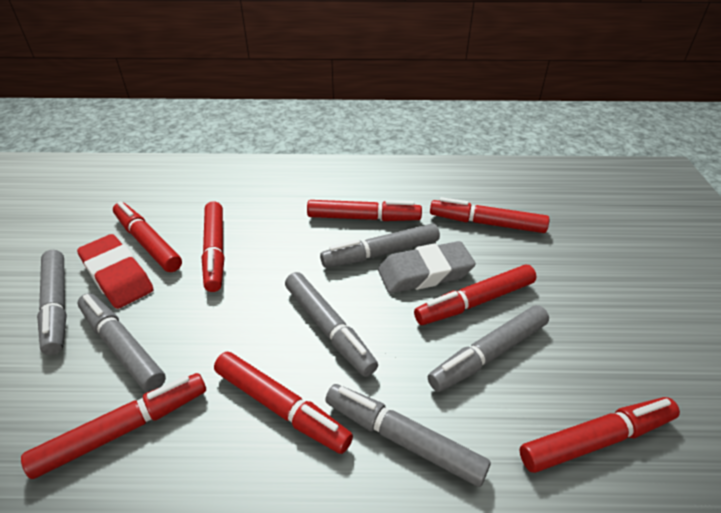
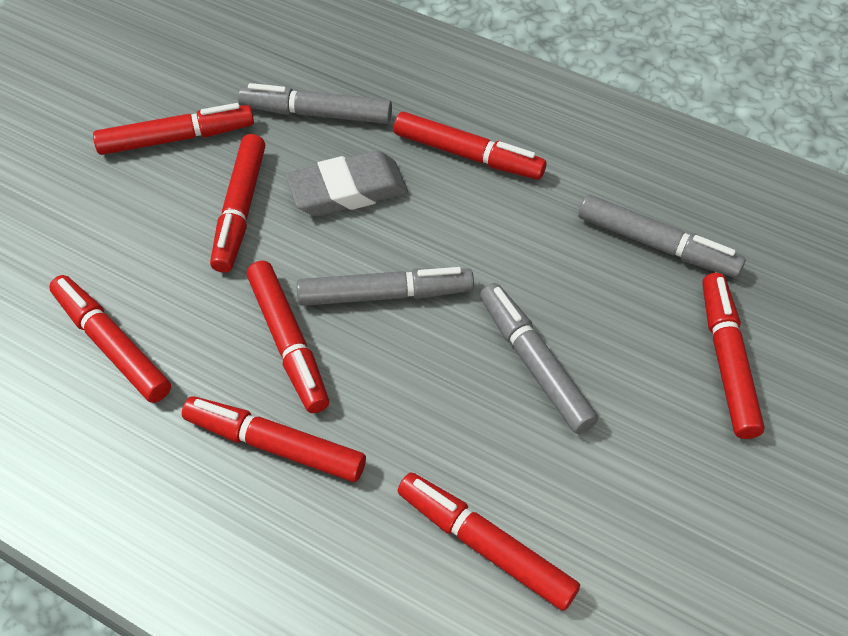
grey marker: 6 -> 4
red eraser: 1 -> 0

